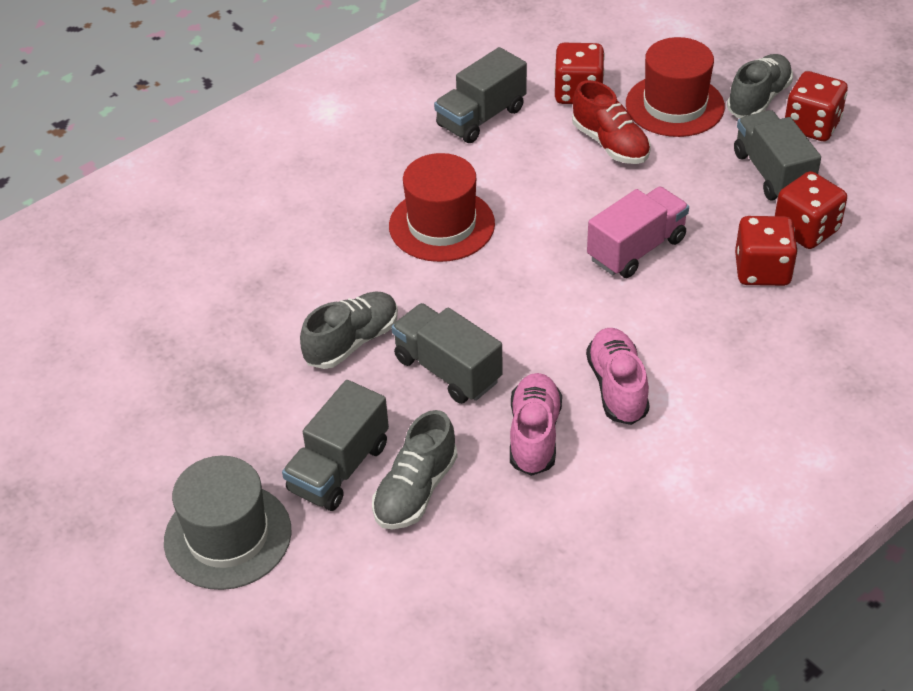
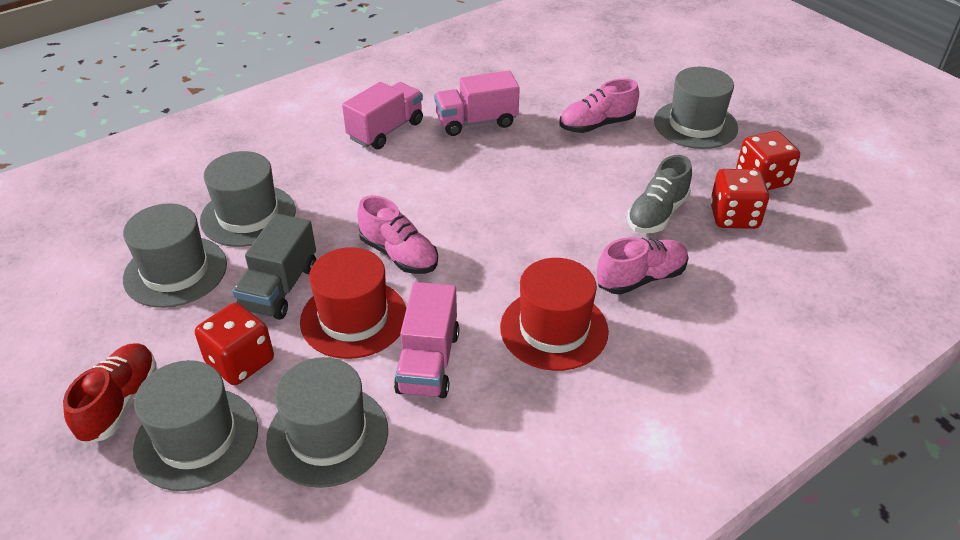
grey hat: 1 -> 5
grey shoe: 3 -> 1
grey truck: 4 -> 1
pink shoe: 2 -> 3
pink truck: 1 -> 3
red dice: 4 -> 3

